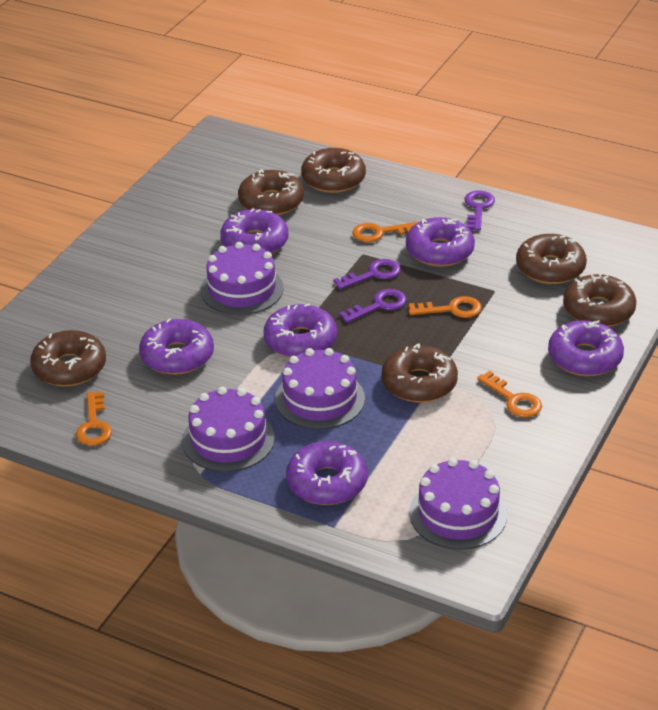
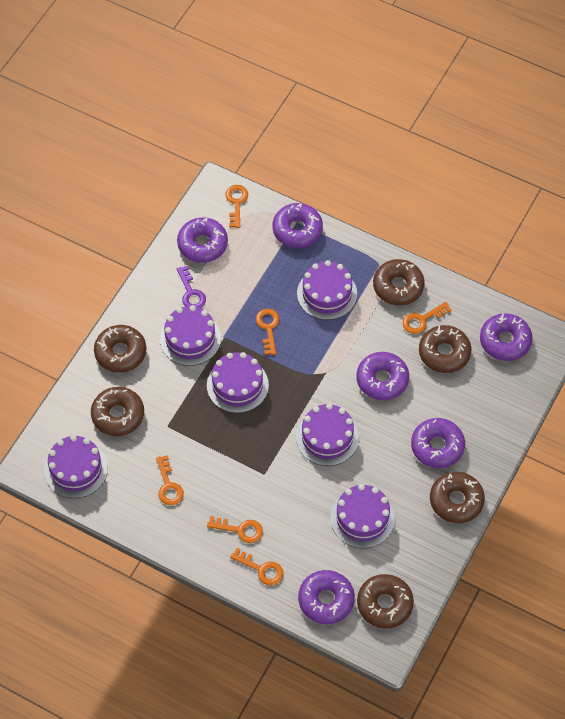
orange key: 4 -> 6
purple cake: 4 -> 6
purple key: 3 -> 1

